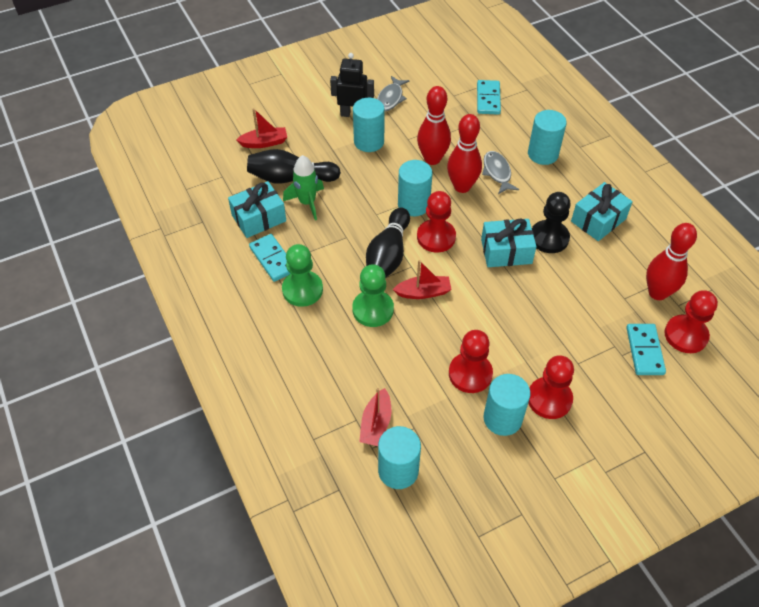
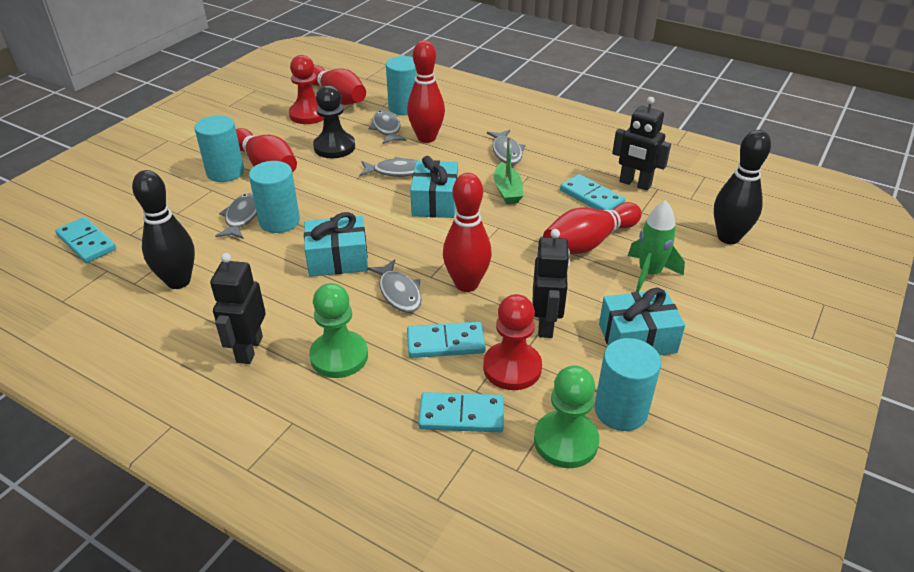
black robot: 1 -> 3
green boat: 0 -> 1
grey fish: 2 -> 5
red boat: 3 -> 0
red bowling pin: 3 -> 5
red pawn: 4 -> 2
turquoise cylinder: 5 -> 4
turquoise domino: 3 -> 4

